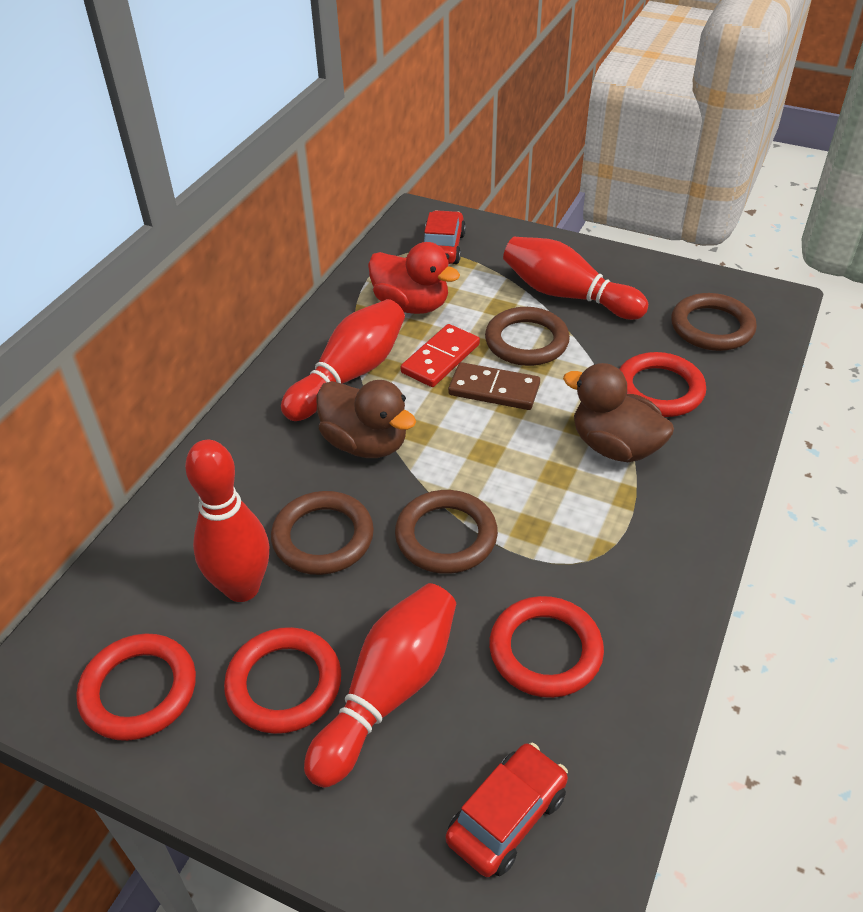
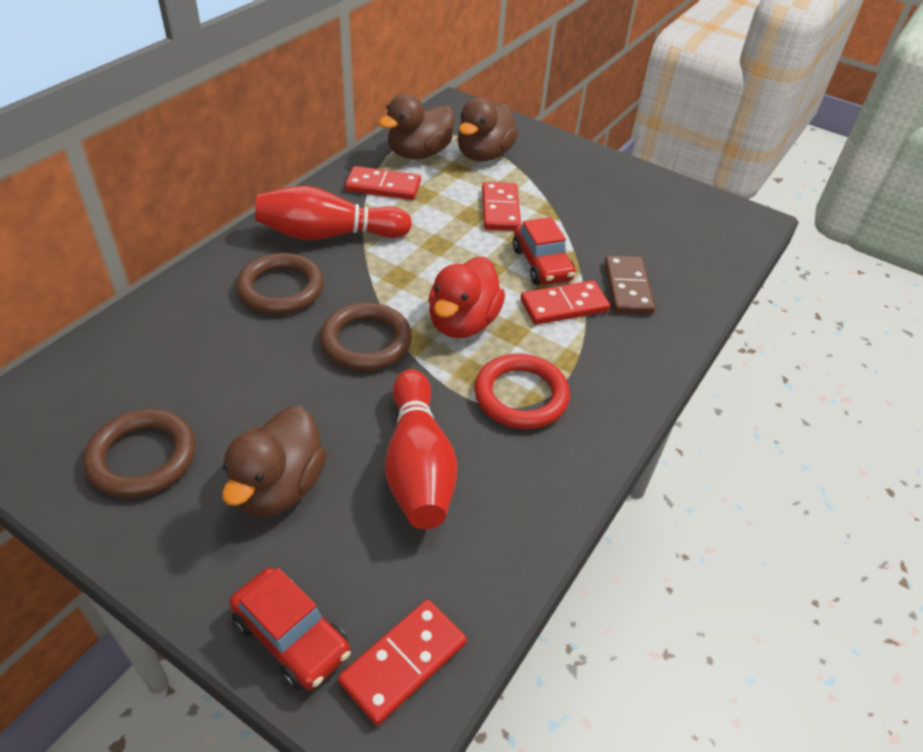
brown duck: 2 -> 3
brown ring: 4 -> 3
red bowling pin: 4 -> 2
red domino: 1 -> 4
red ring: 4 -> 1

